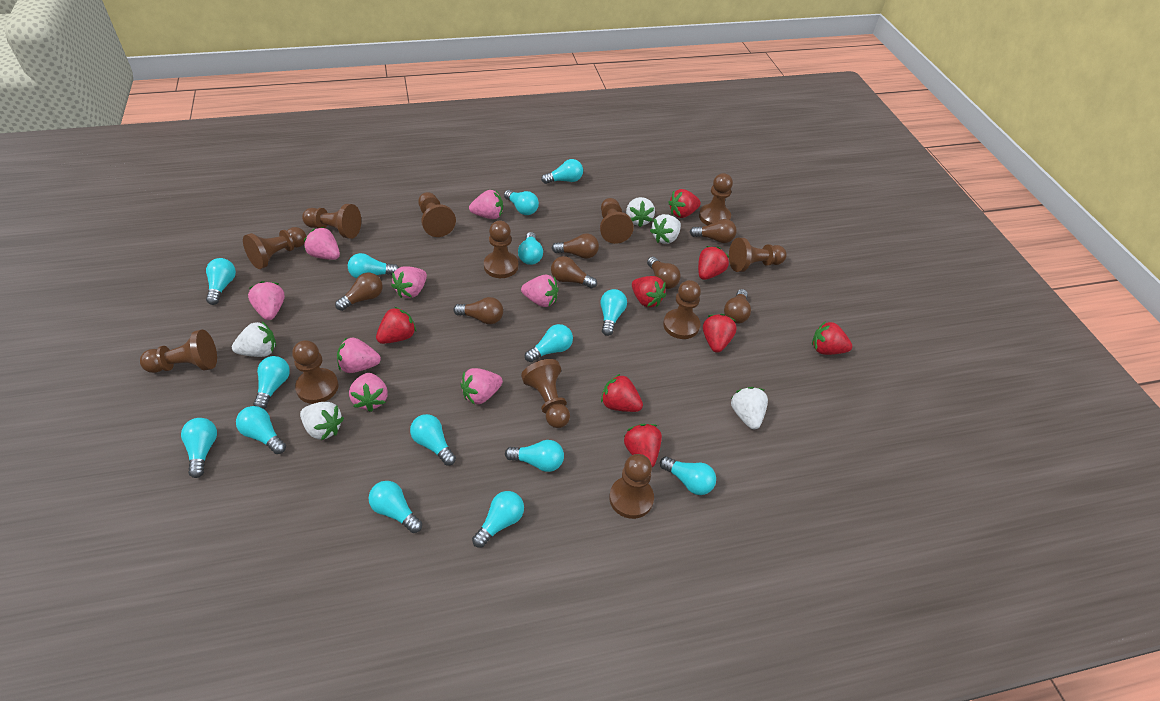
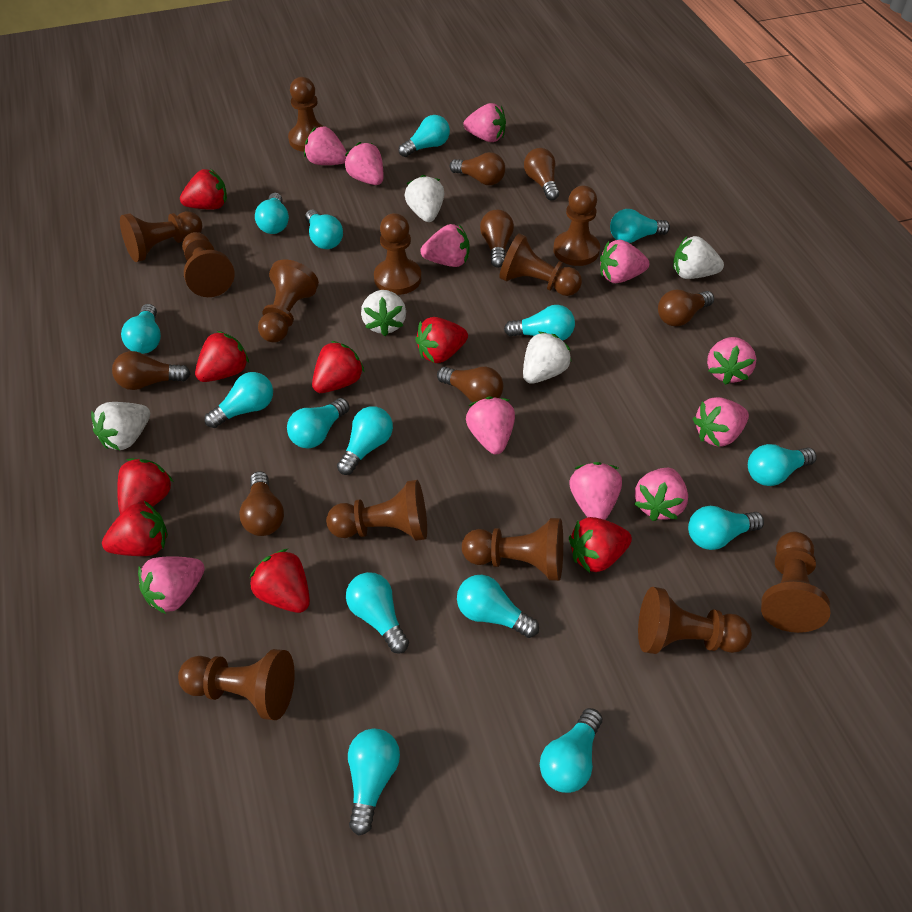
pink strawberry: 8 -> 11

